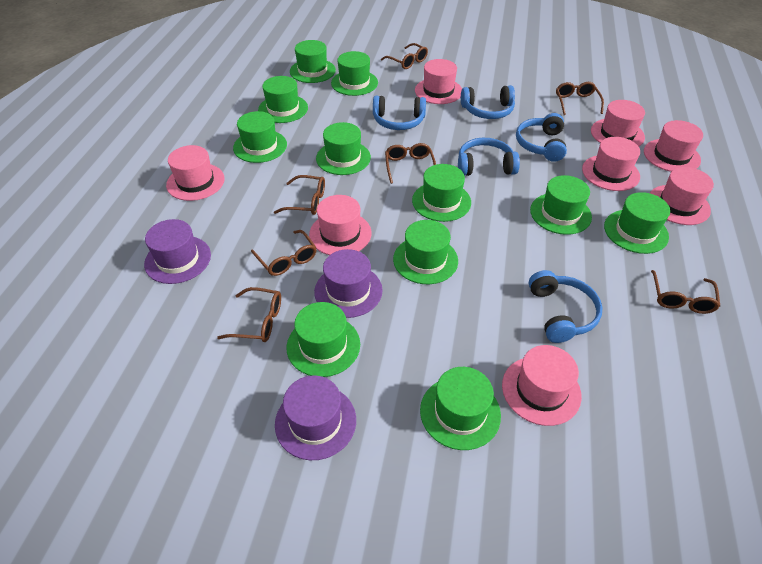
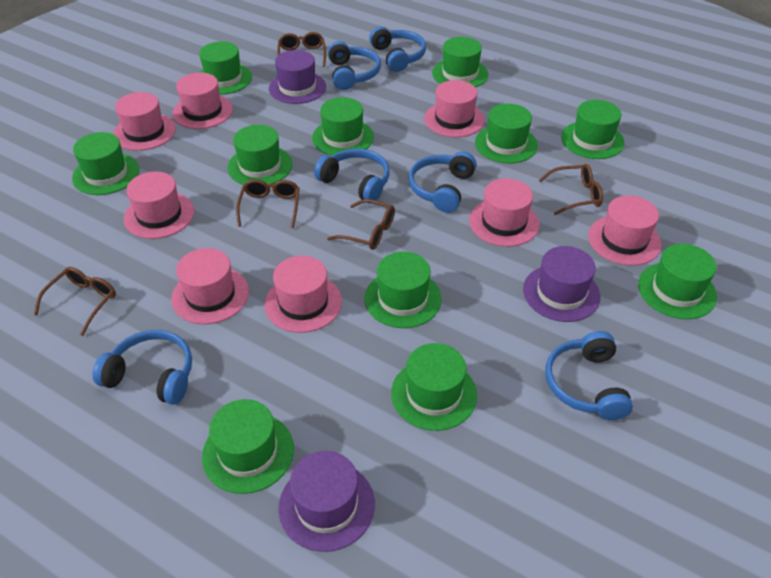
blue headphones: 5 -> 6
brown glasses: 7 -> 5

